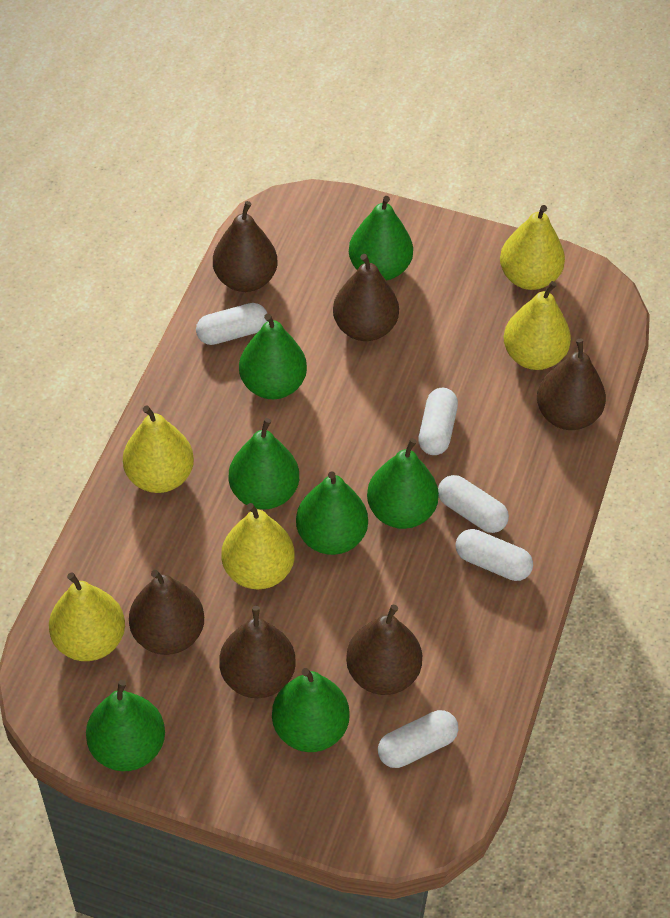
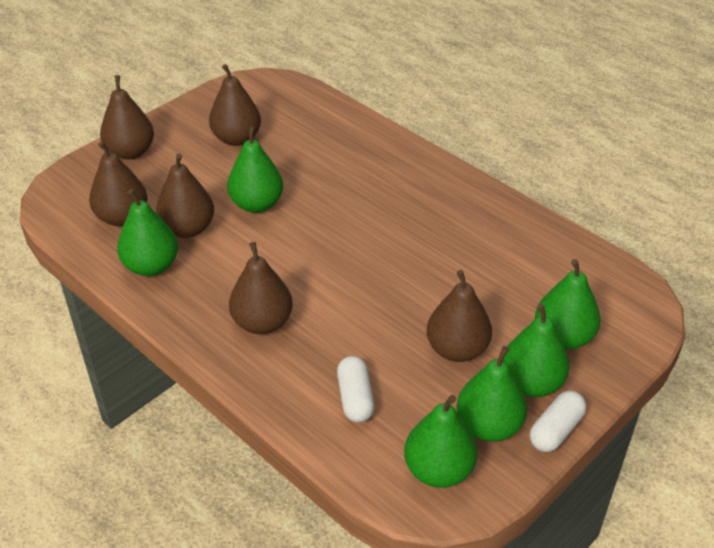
green pear: 7 -> 6
white capsule: 5 -> 2
yellow pear: 5 -> 0

